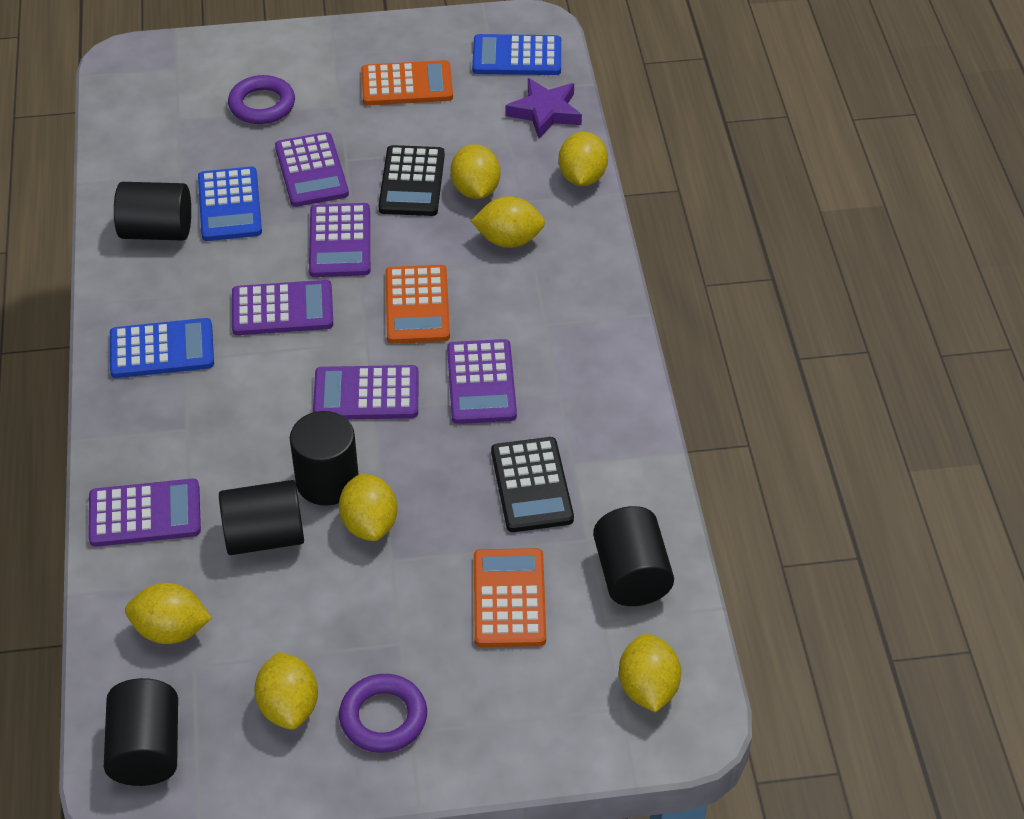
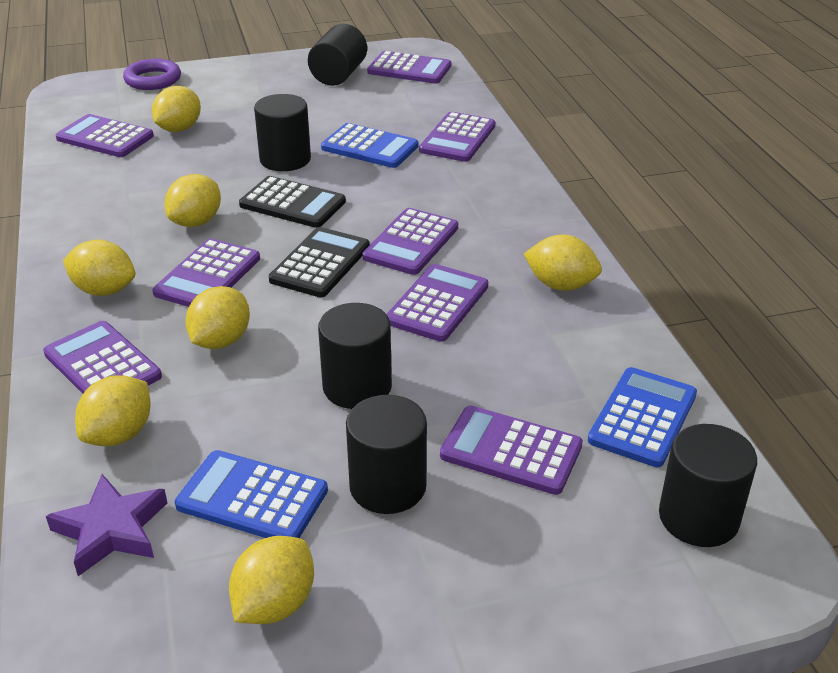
orange calculator: 3 -> 0
purple calculator: 6 -> 8
purple ring: 2 -> 1

